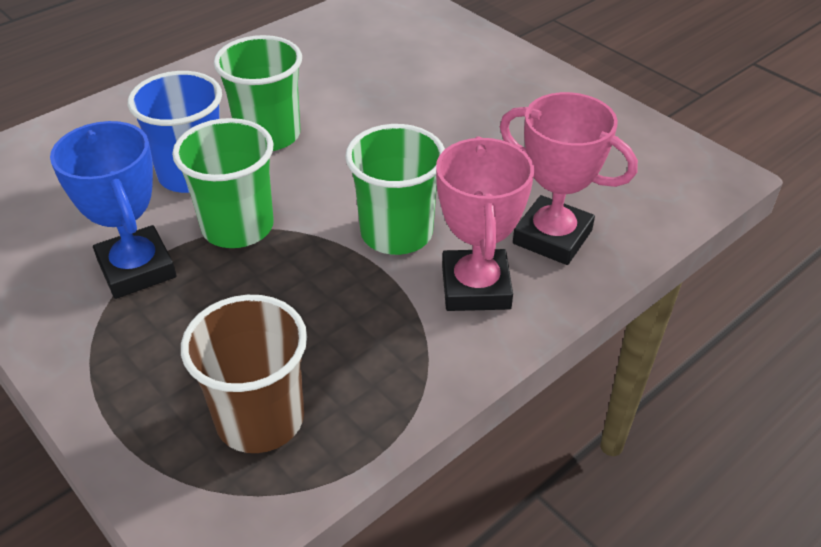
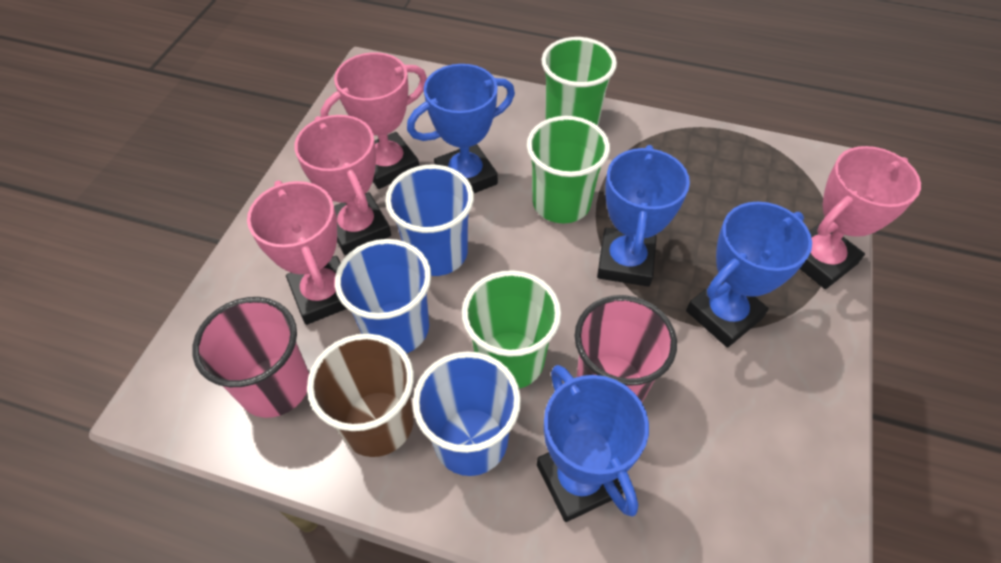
blue cup: 1 -> 3
blue trophy: 1 -> 4
pink cup: 0 -> 2
pink trophy: 2 -> 4

